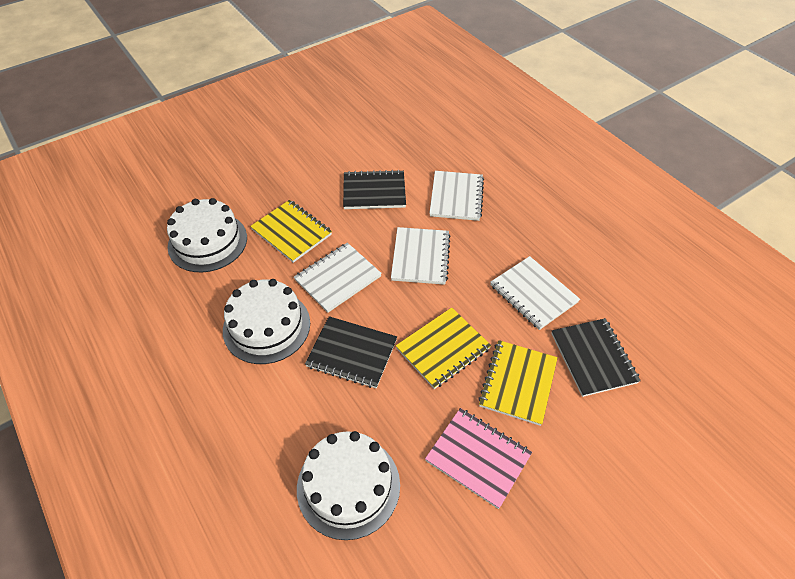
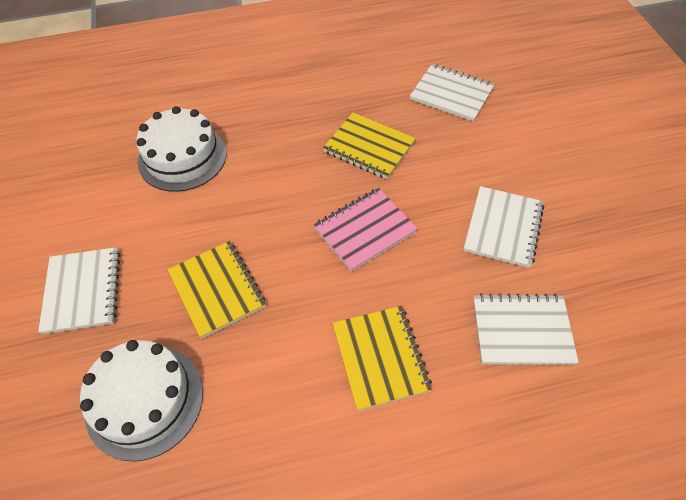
black notebook: 3 -> 0
white cake: 3 -> 2

